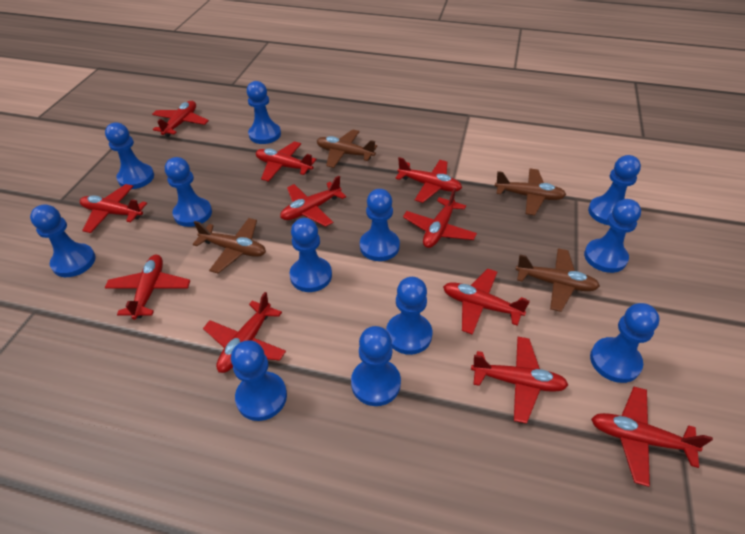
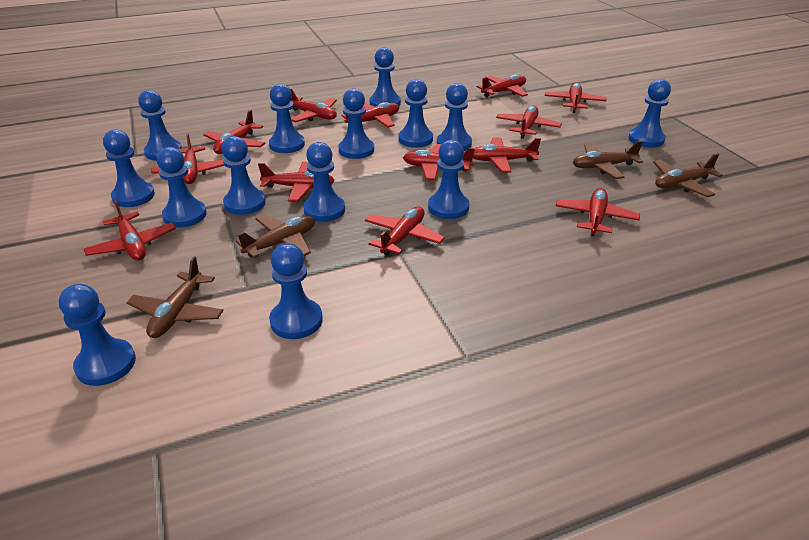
blue pawn: 12 -> 14
red plane: 11 -> 13

